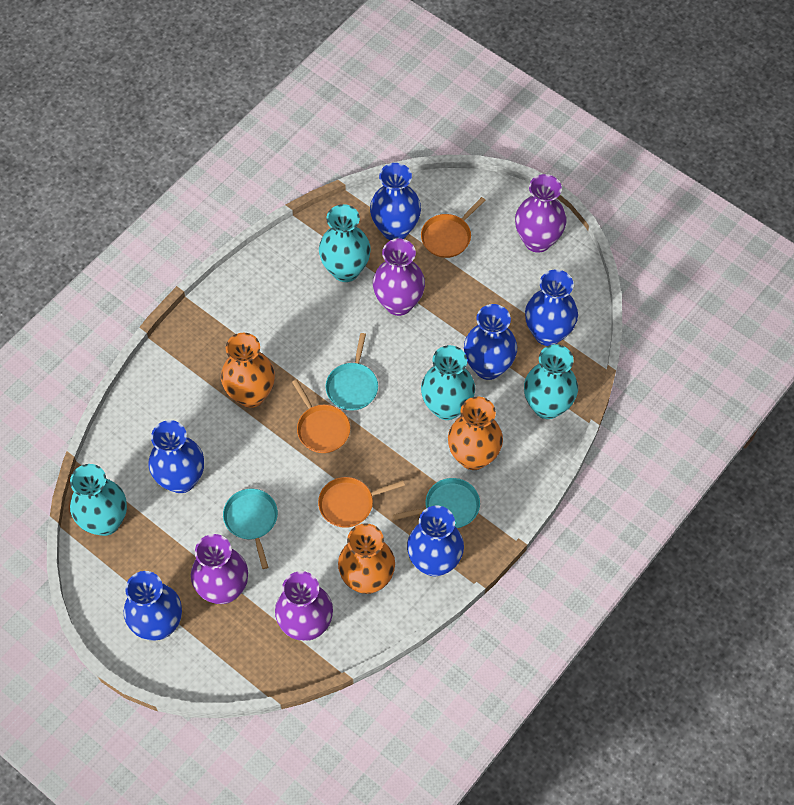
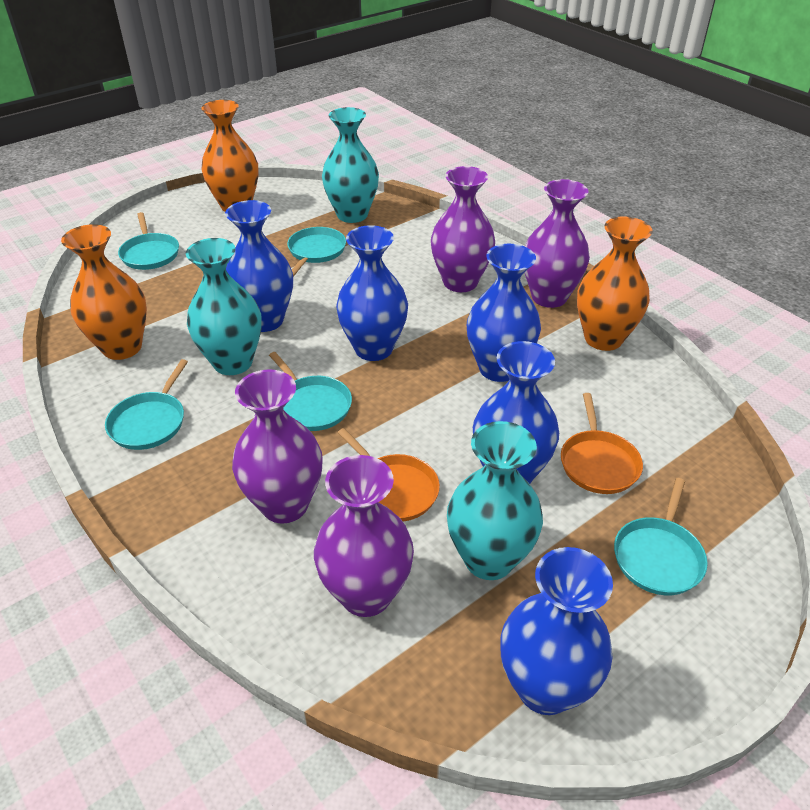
blue vase: 6 -> 5
orange pan: 3 -> 2
turquoise pan: 3 -> 5
turquoise vase: 4 -> 3

